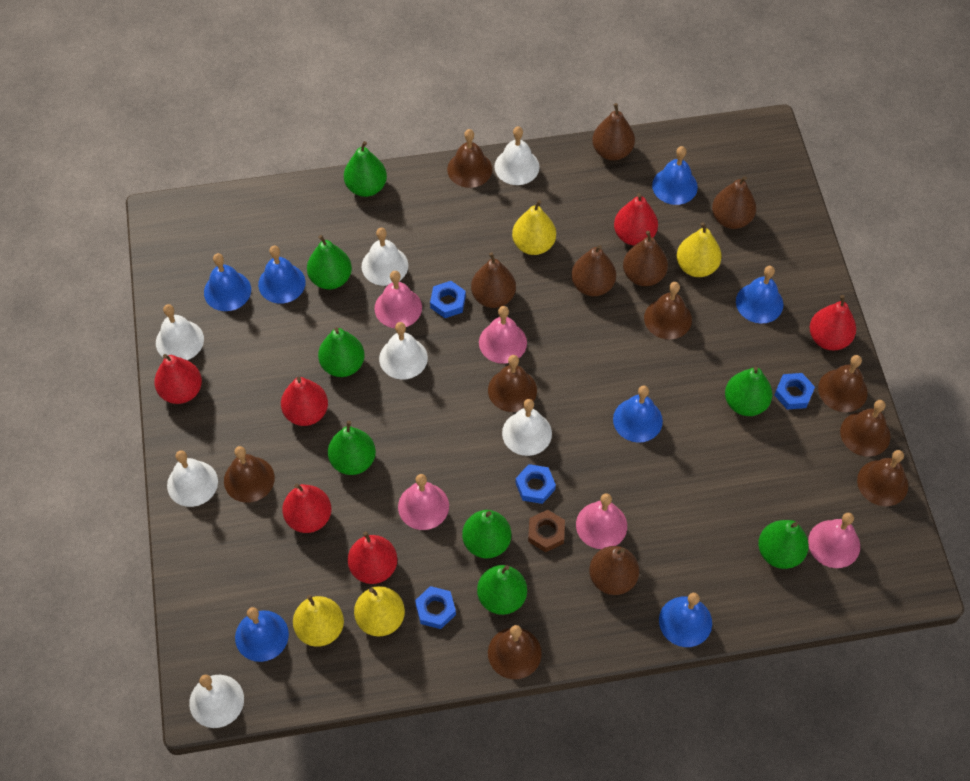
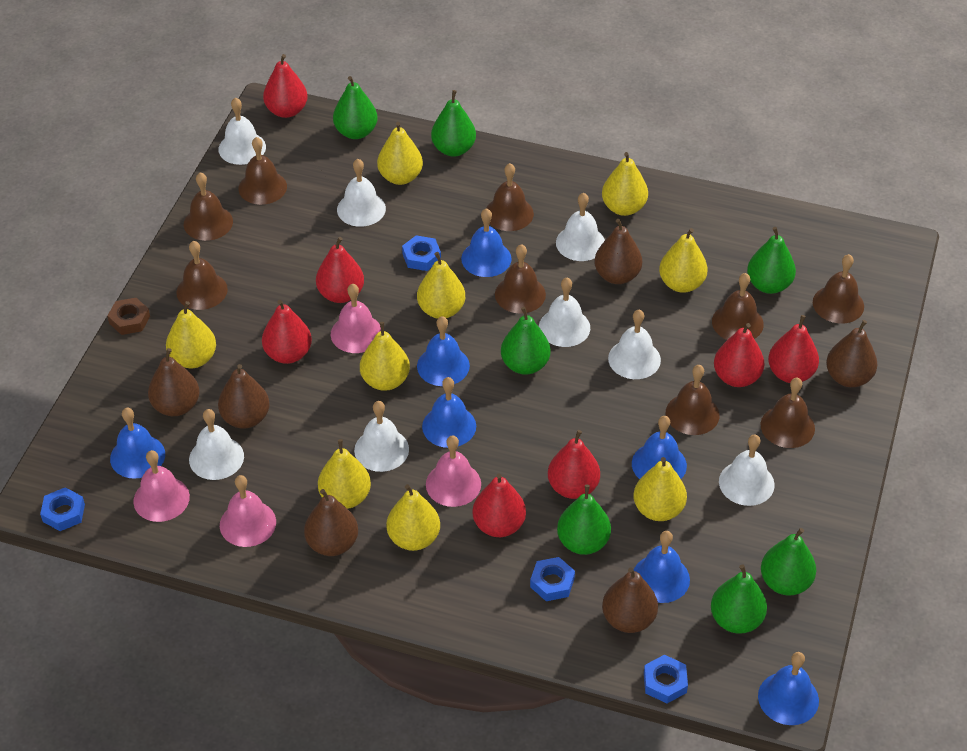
brown bell: 8 -> 9
green pear: 8 -> 7
pink bell: 5 -> 4
red pear: 6 -> 7
white bell: 7 -> 8
yellow pear: 4 -> 9

